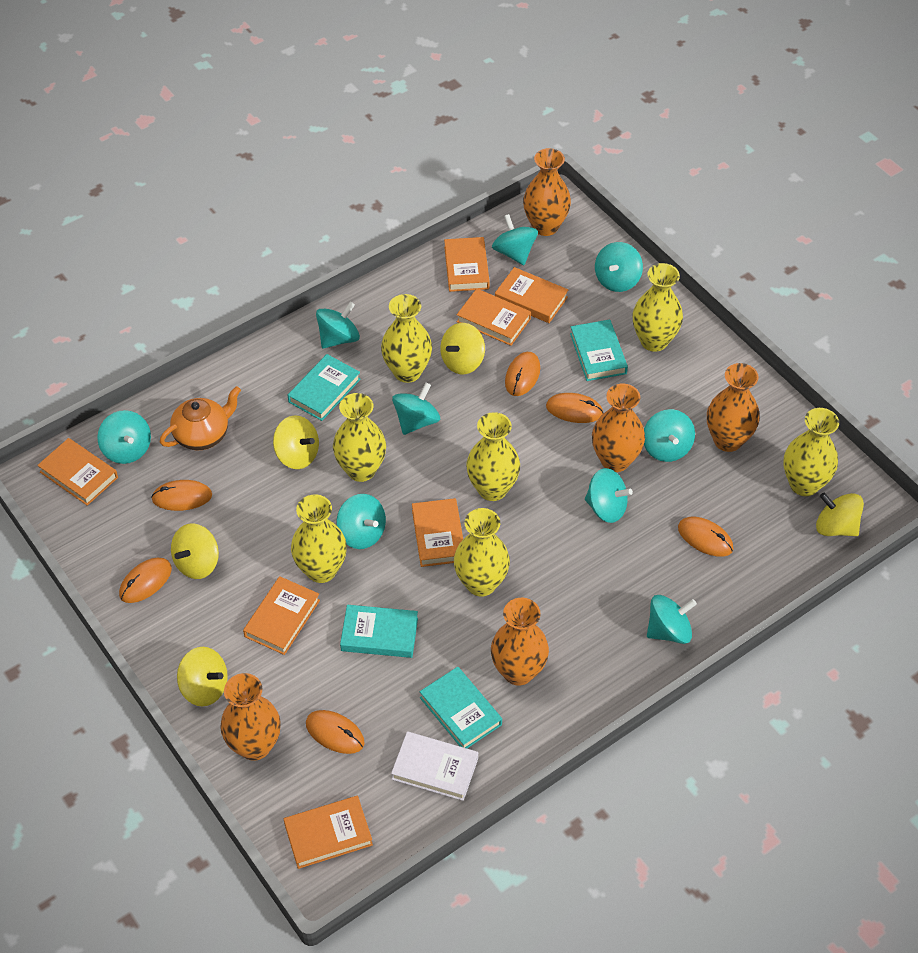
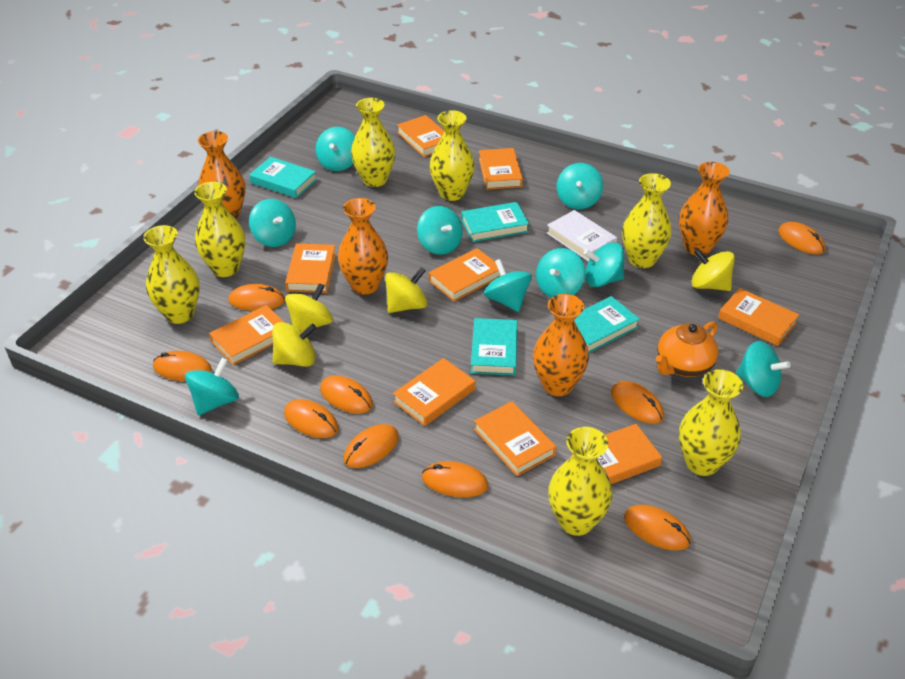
orange book: 7 -> 9
orange mouse: 6 -> 9
orange vase: 5 -> 4
yellow spinning top: 5 -> 4

